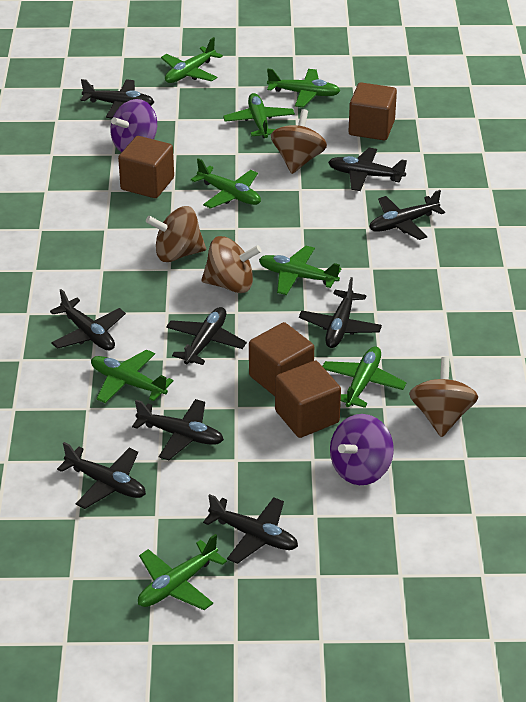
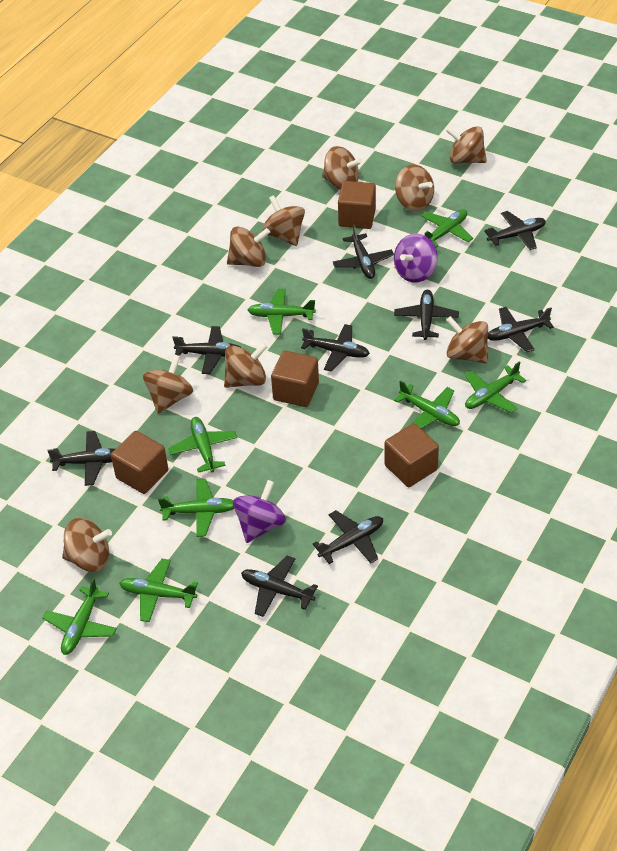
brown spinning top: 4 -> 9

